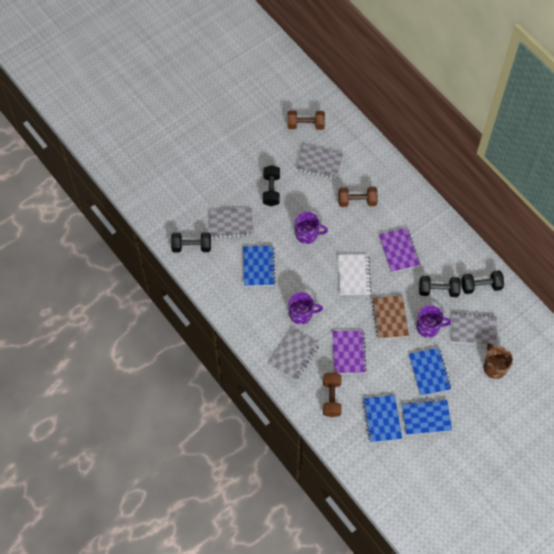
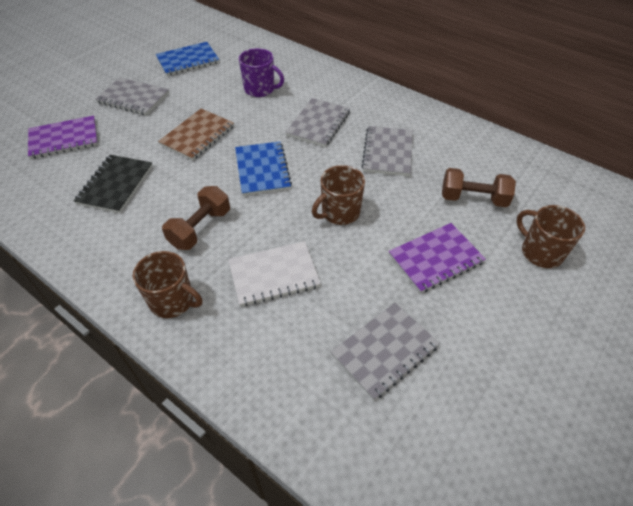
black dumbbell: 4 -> 0
black notebook: 0 -> 1
blue notebook: 4 -> 2
brown dumbbell: 3 -> 2
brown mug: 1 -> 3
purple mug: 3 -> 1

